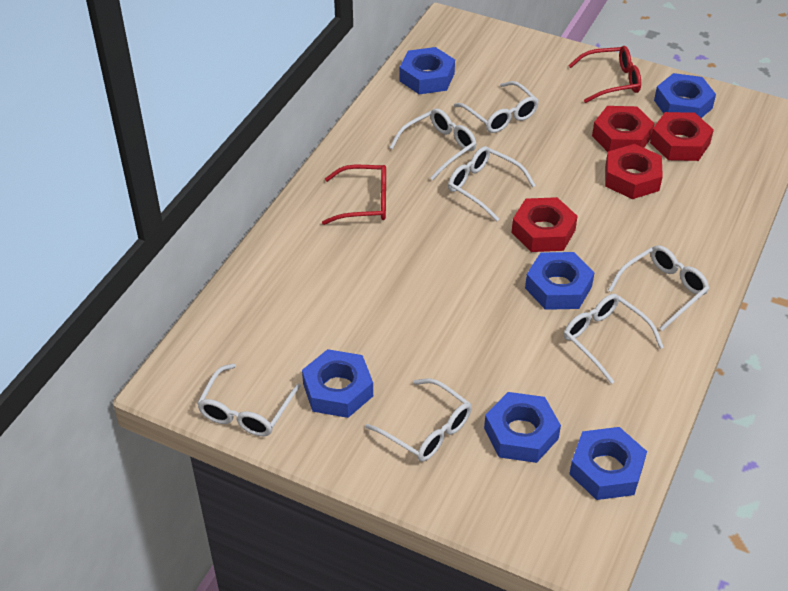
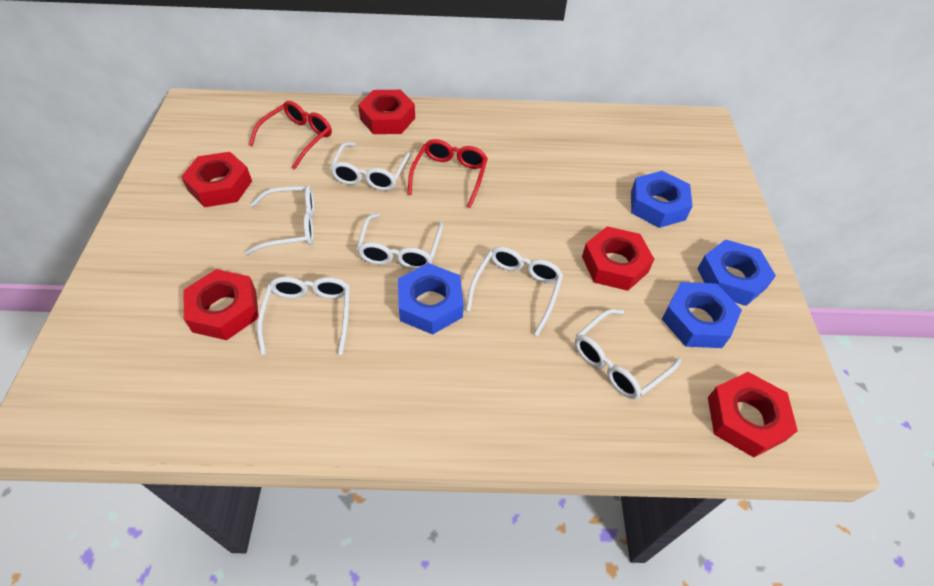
blue nut: 6 -> 4
red nut: 4 -> 5
white glasses: 7 -> 6

